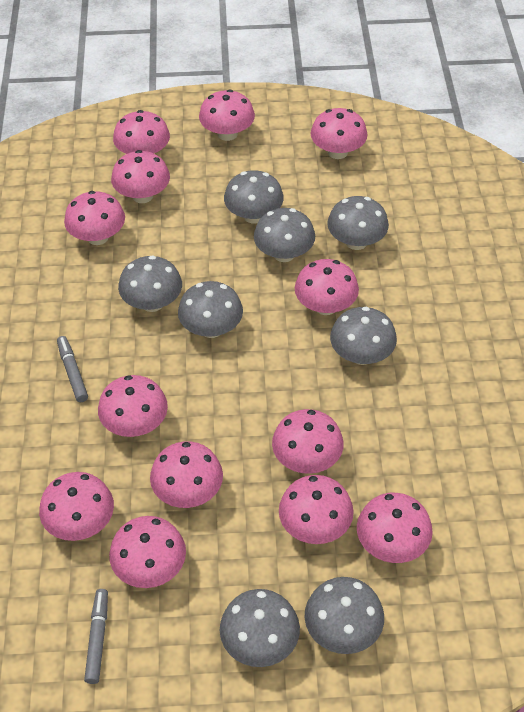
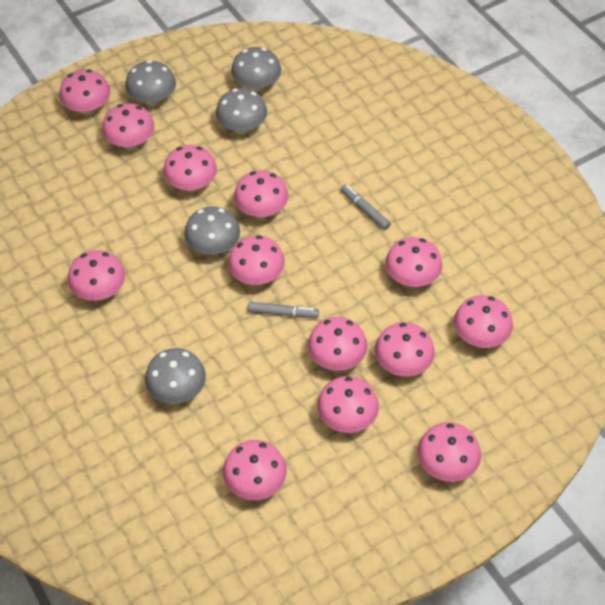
grey mushroom: 8 -> 5

